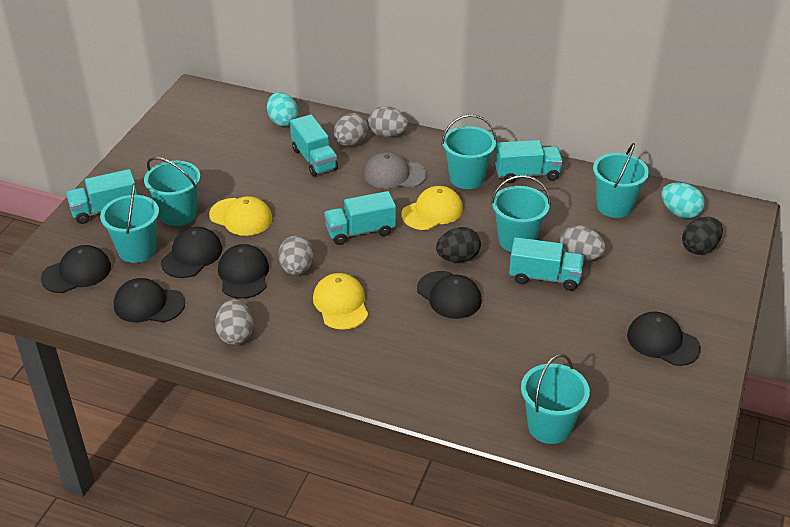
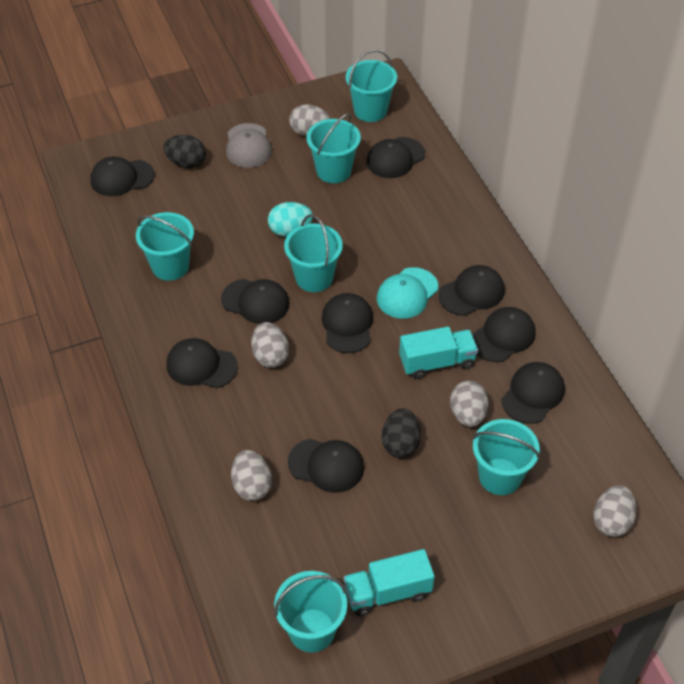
black cap: 6 -> 9
turquoise cap: 0 -> 1
turquoise egg: 2 -> 1
turquoise truck: 5 -> 2
yellow cap: 3 -> 0

